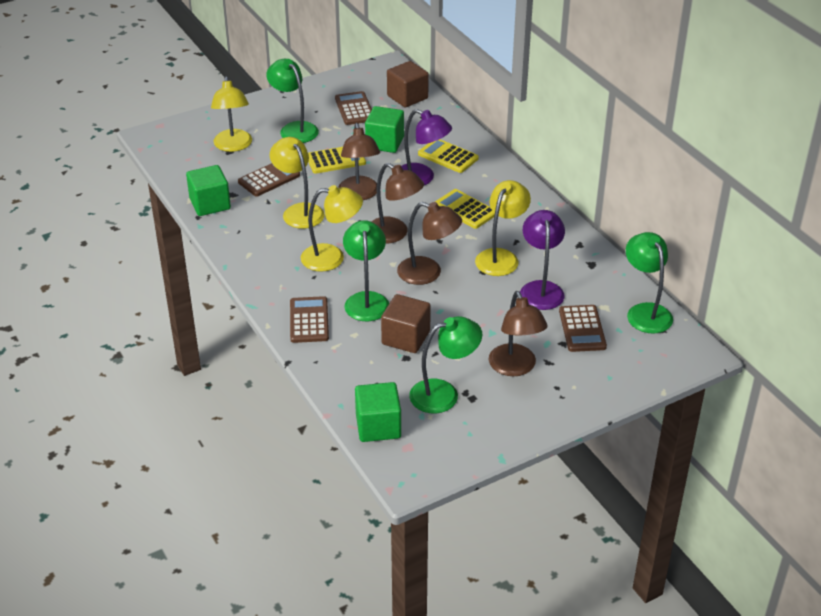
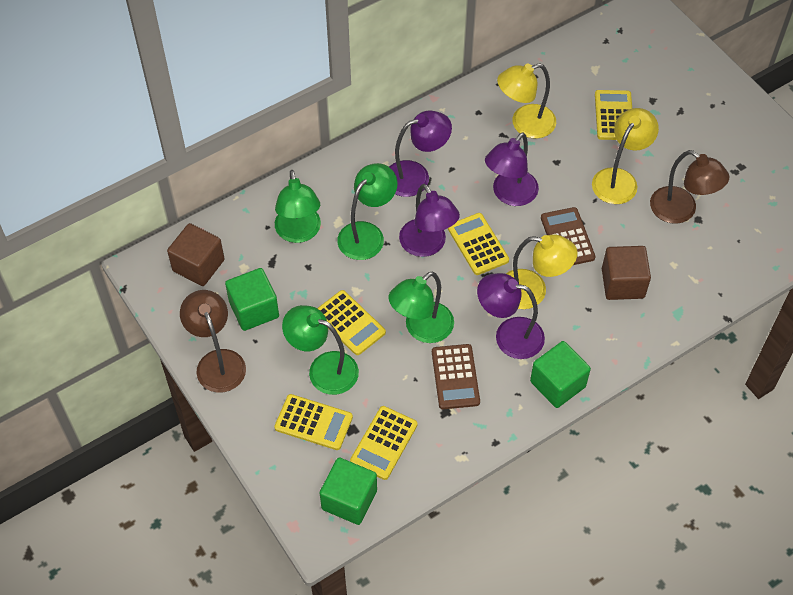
brown calculator: 4 -> 2
brown lamp: 4 -> 2
purple lamp: 2 -> 4
yellow calculator: 3 -> 5
yellow lamp: 4 -> 3

